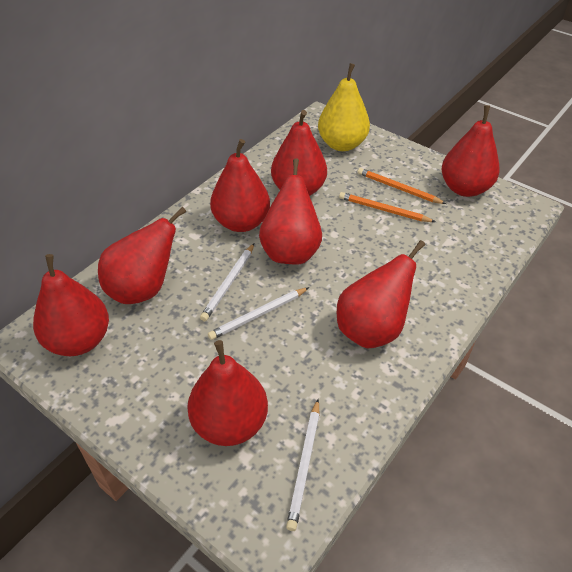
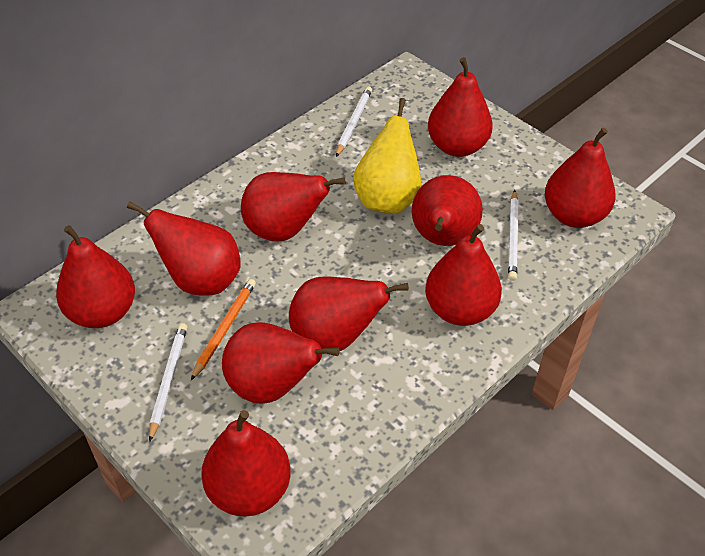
orange pencil: 2 -> 1
red pear: 8 -> 10

